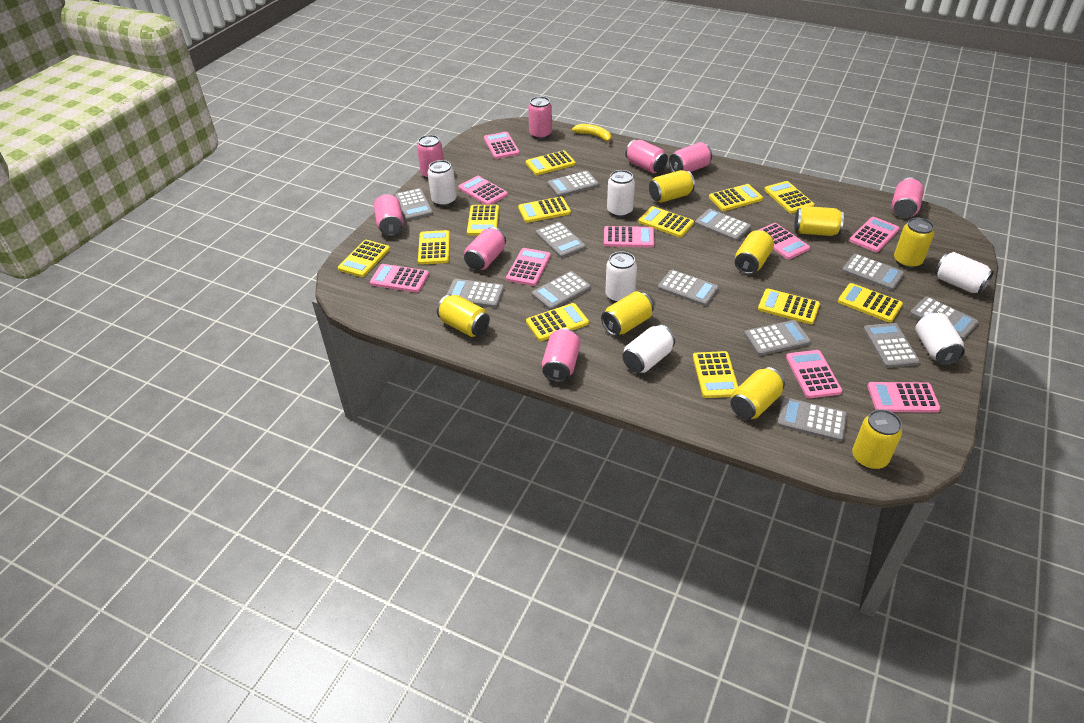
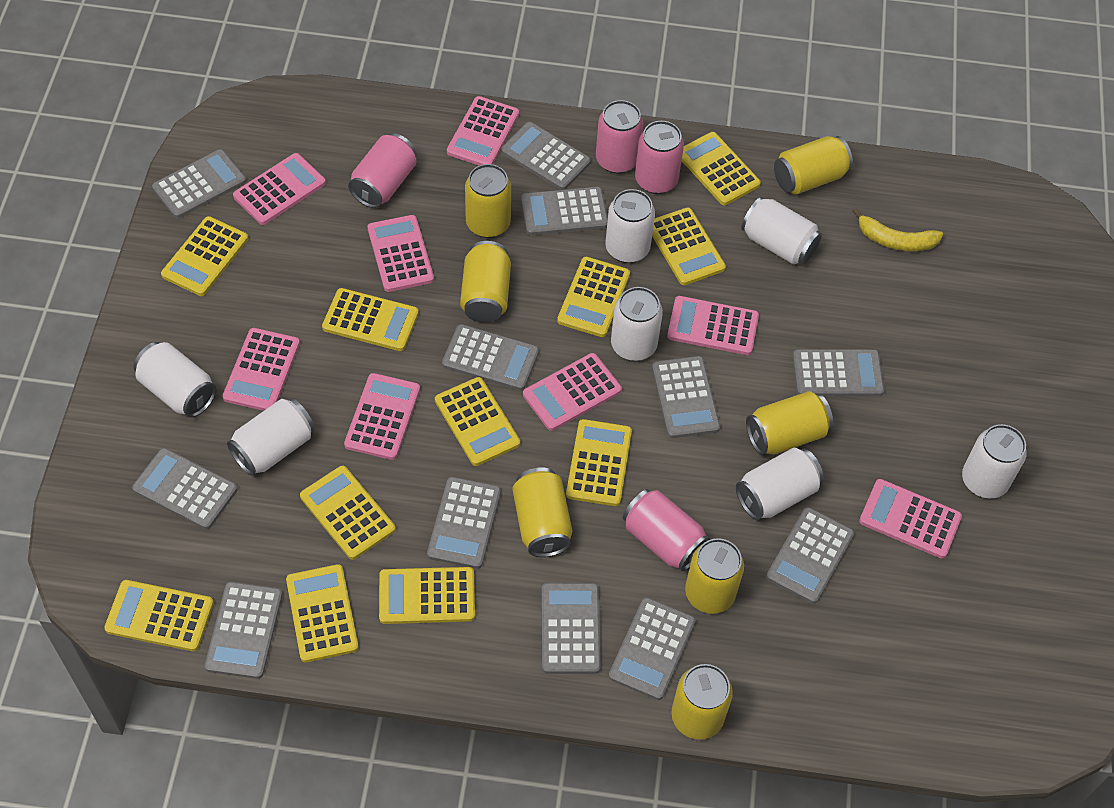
pink calculator: 9 -> 8
pink can: 8 -> 4
white can: 6 -> 7
yellow calculator: 12 -> 11
yellow can: 8 -> 7

